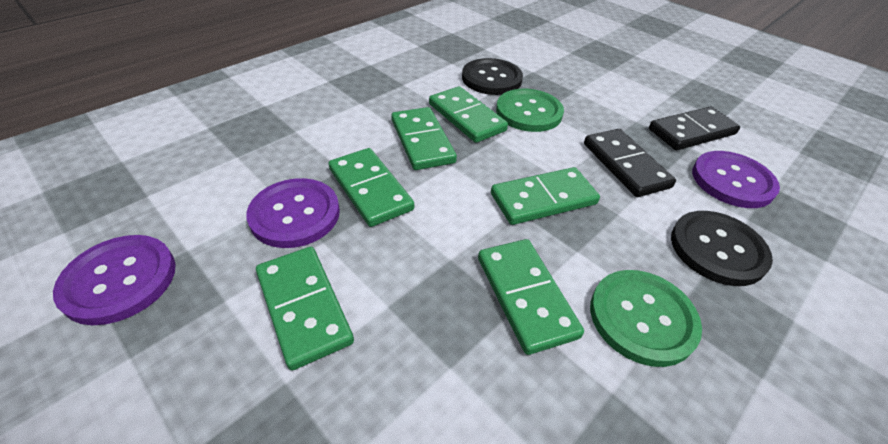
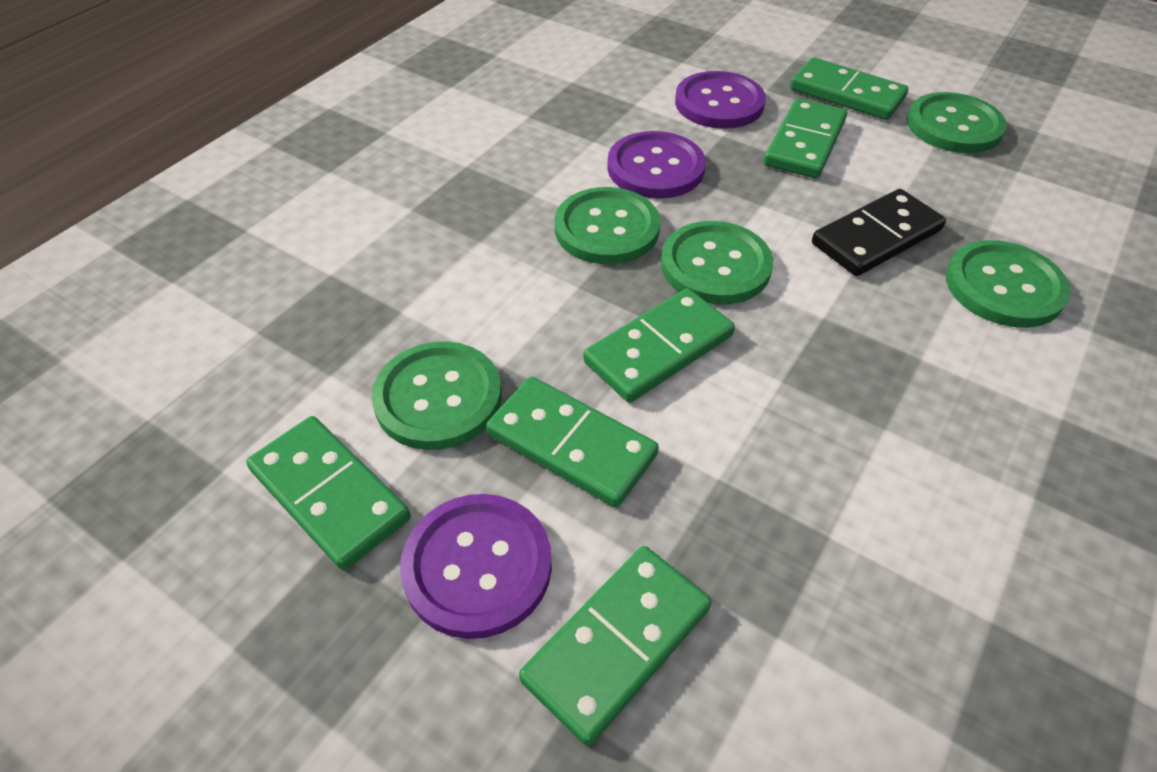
black button: 2 -> 0
black domino: 2 -> 1
green button: 2 -> 5

